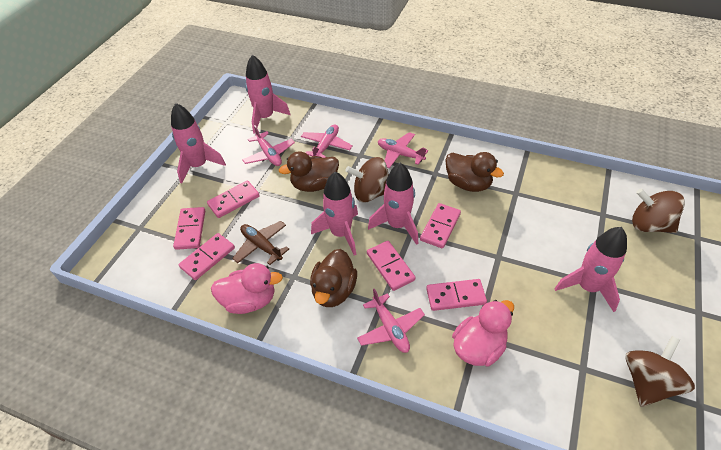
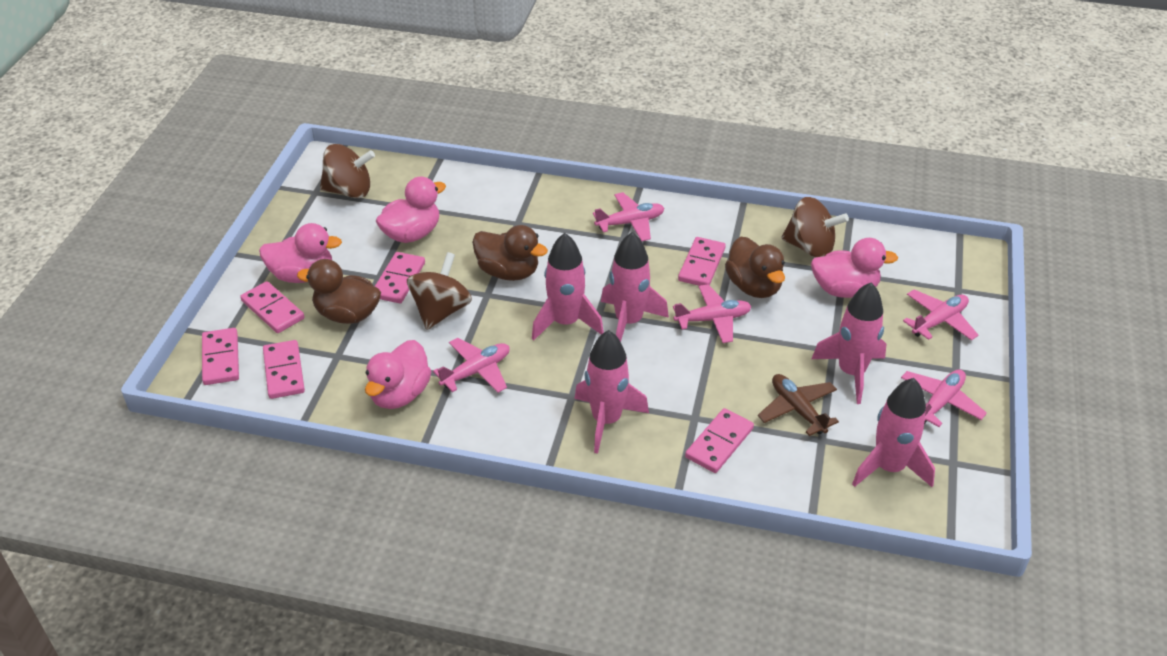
pink duck: 2 -> 4
pink plane: 4 -> 5

